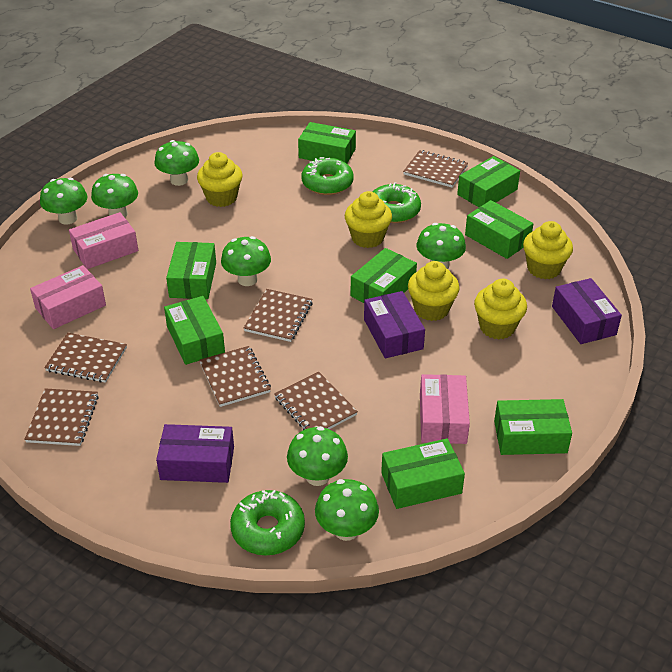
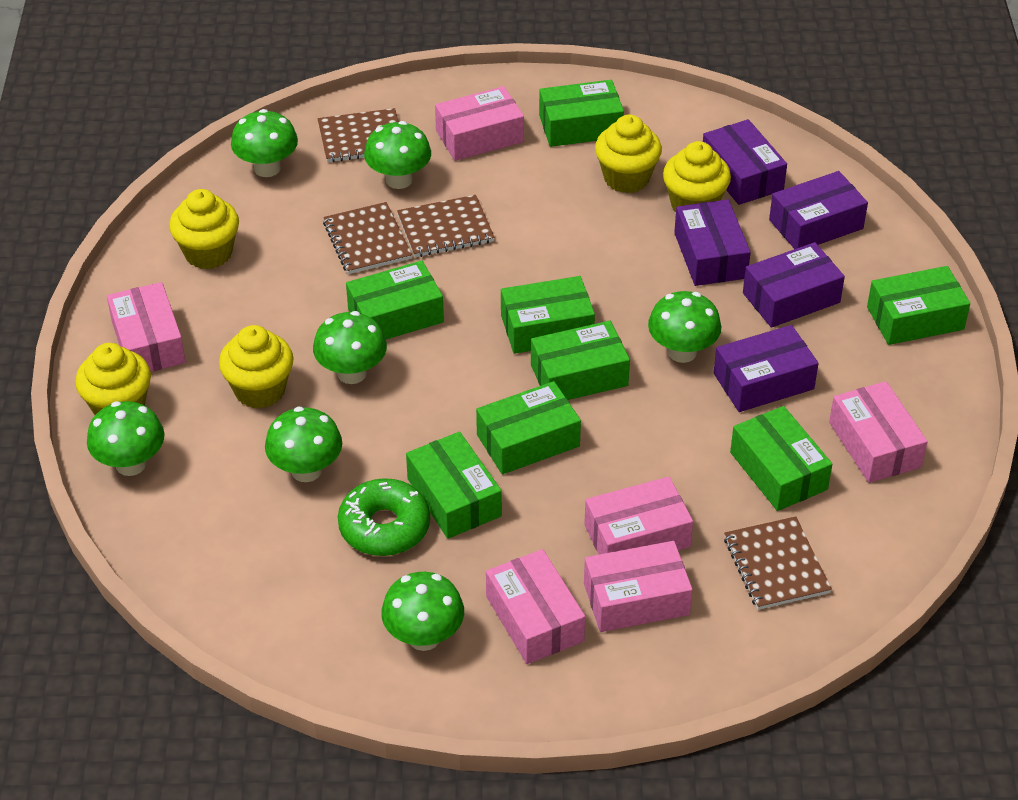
brown notebook: 6 -> 4
green donut: 3 -> 1
pink box: 3 -> 6
purple box: 3 -> 5

